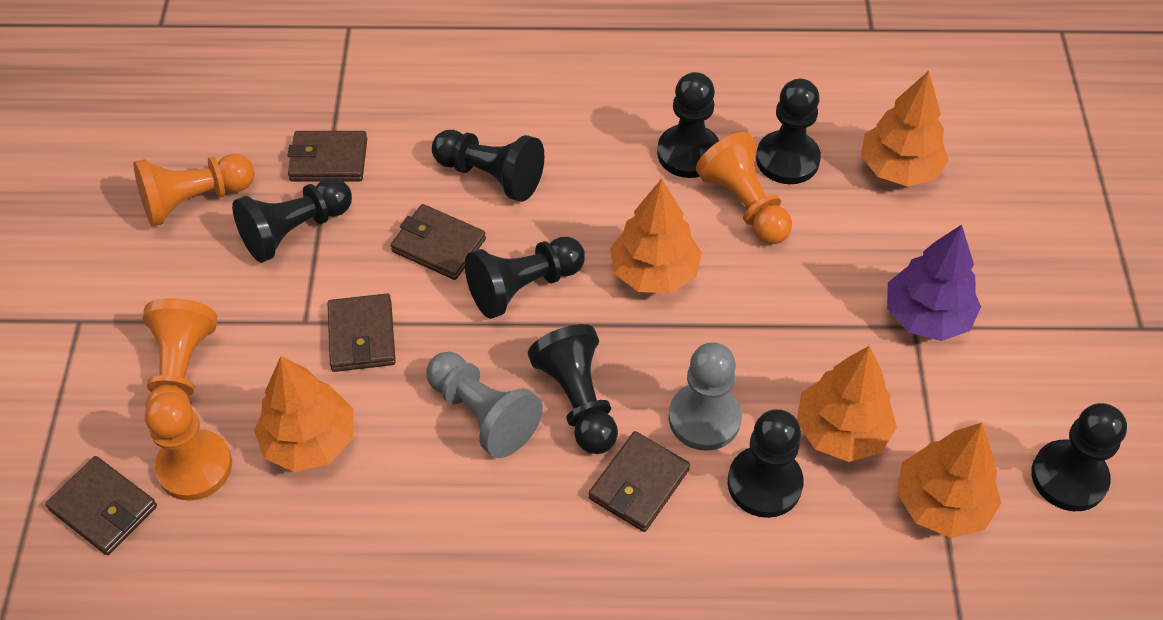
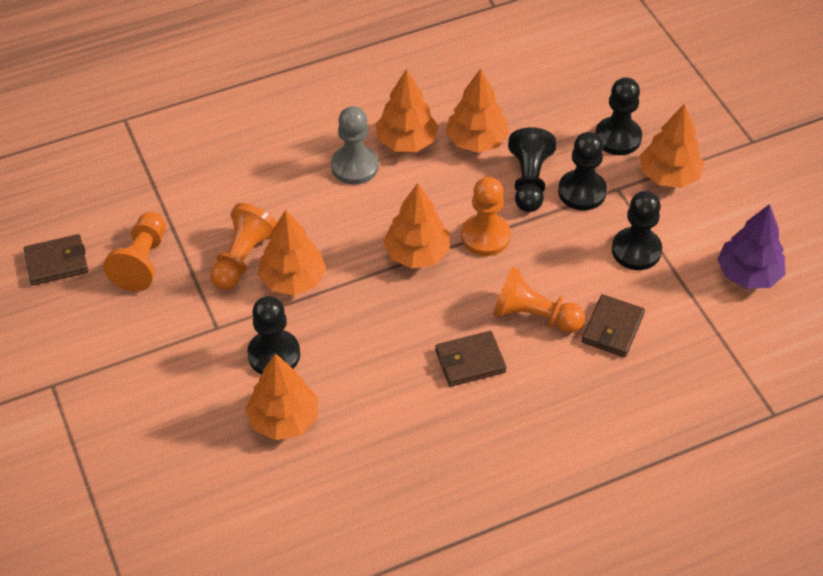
black pawn: 8 -> 5
brown wallet: 5 -> 3
grey pawn: 2 -> 1
orange tree: 5 -> 6

